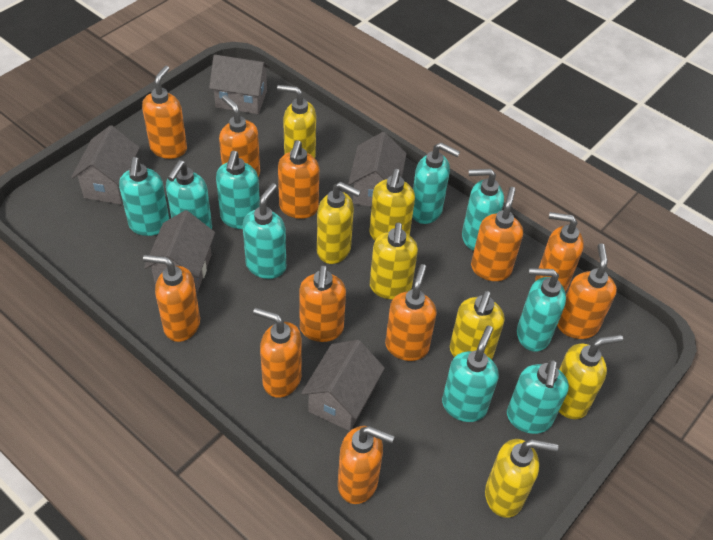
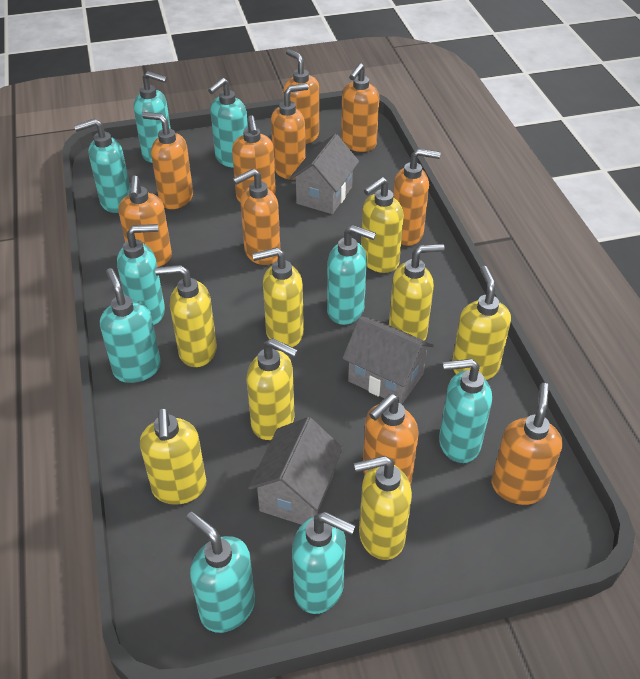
grey house: 5 -> 3
orange soap dispenser: 11 -> 10
yellow soap dispenser: 7 -> 8

